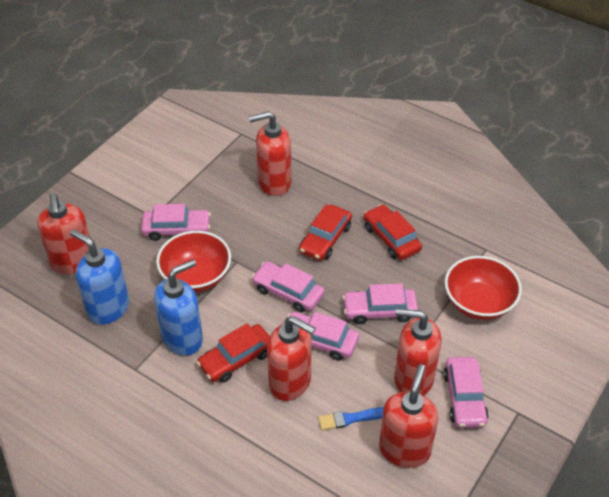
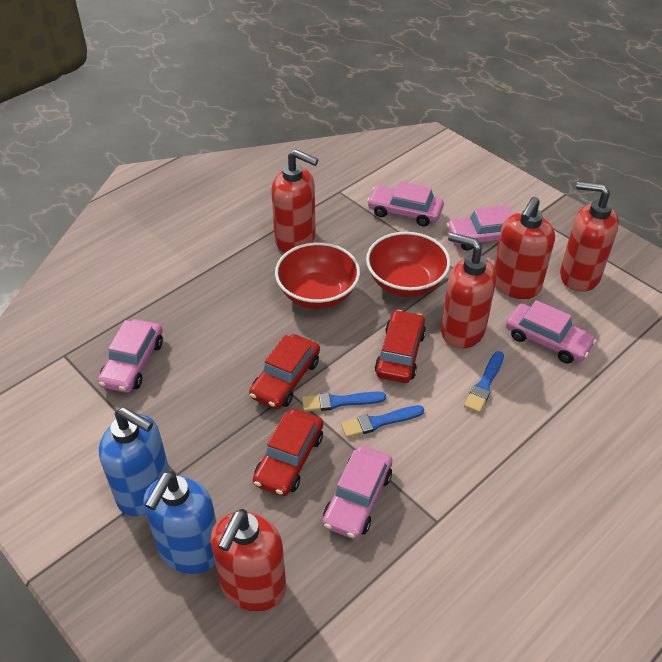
blue brush: 1 -> 3

